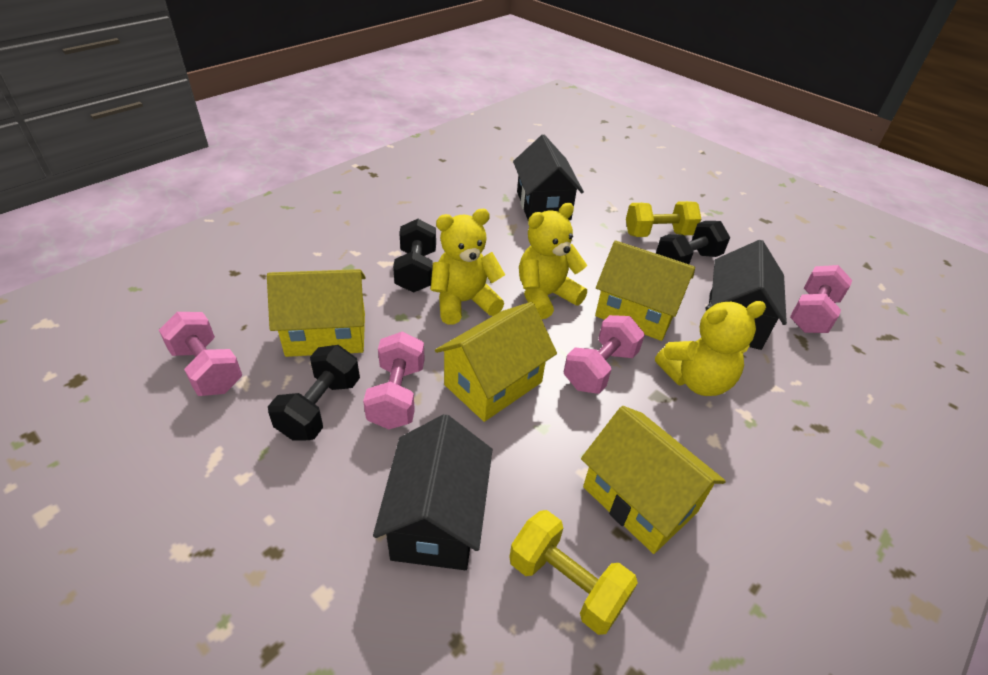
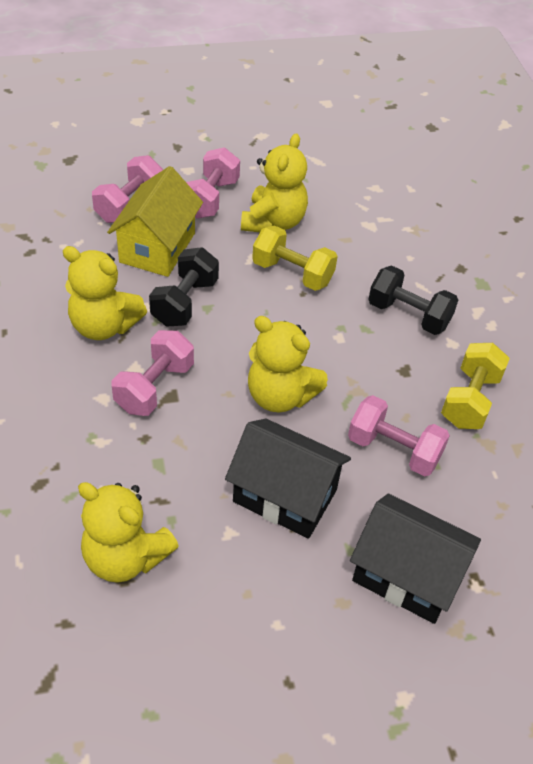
black dumbbell: 3 -> 2
black house: 3 -> 2
yellow house: 4 -> 1
yellow teddy bear: 3 -> 4

